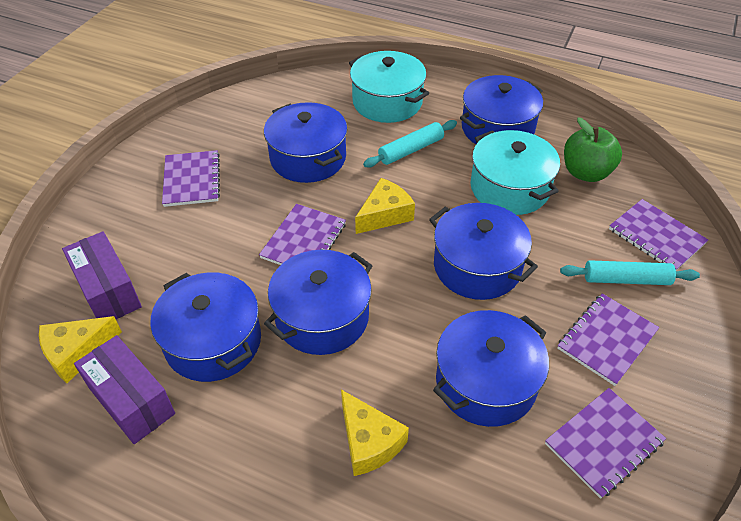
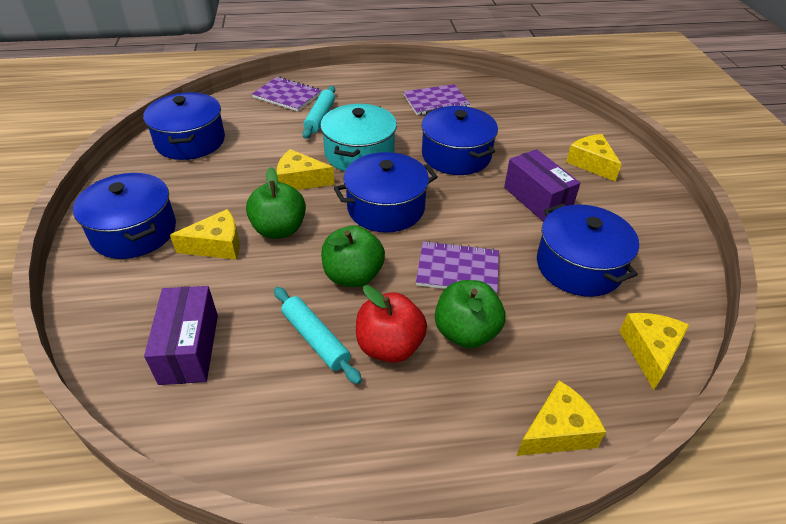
blue pot: 6 -> 5
green apple: 1 -> 3
purple notebook: 5 -> 3
red apple: 0 -> 1
turquoise pot: 2 -> 1
yellow cheese: 3 -> 5

